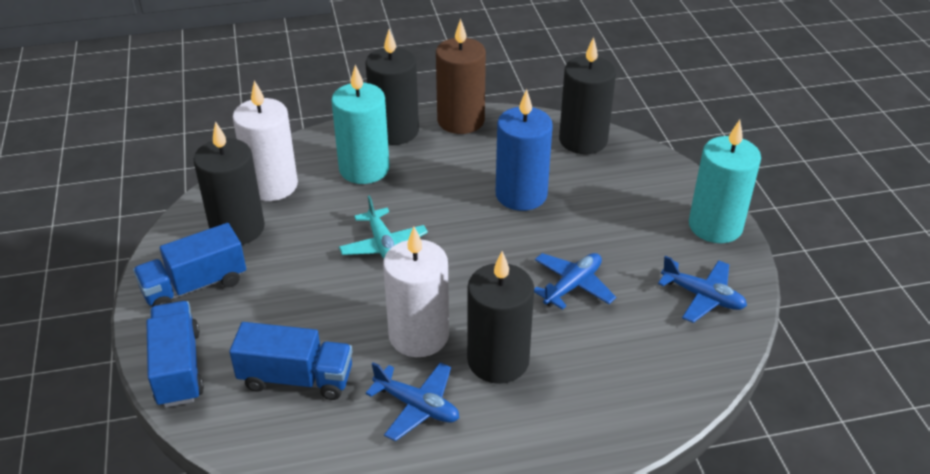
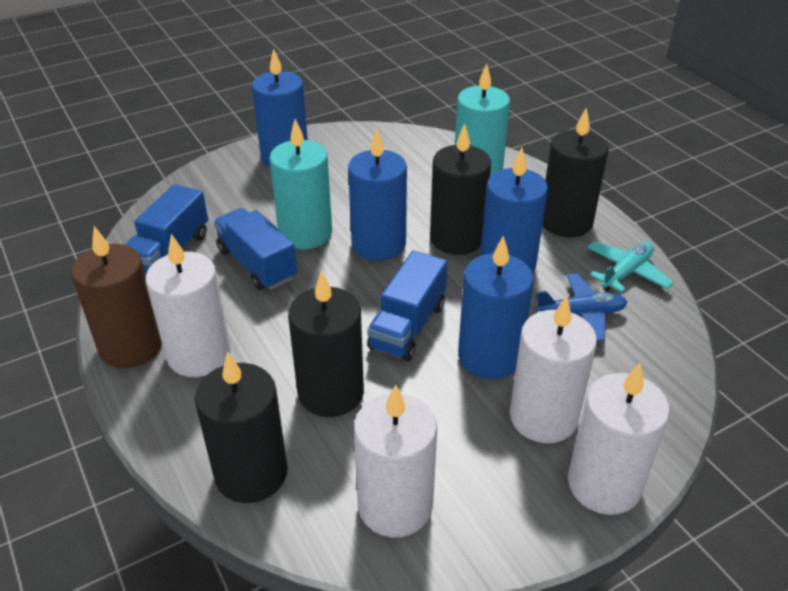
blue candle: 1 -> 4
blue plane: 3 -> 1
white candle: 2 -> 4

